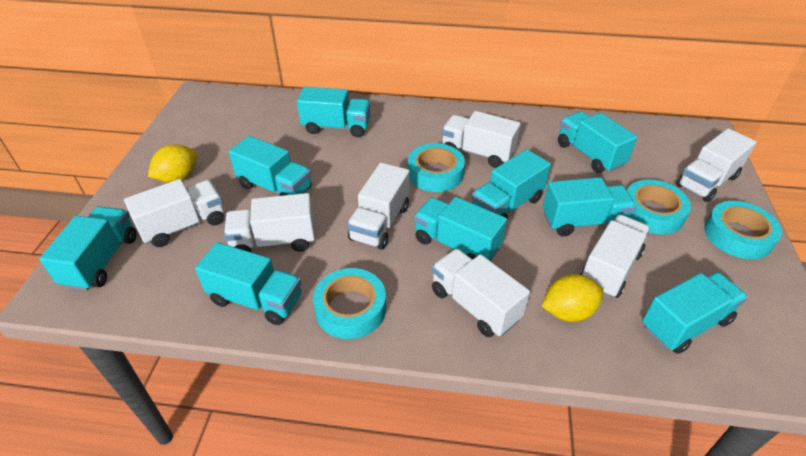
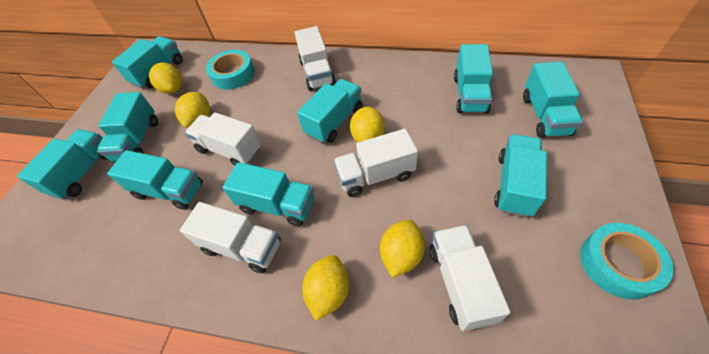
turquoise tape: 4 -> 2
white truck: 7 -> 5
yellow lemon: 2 -> 5

